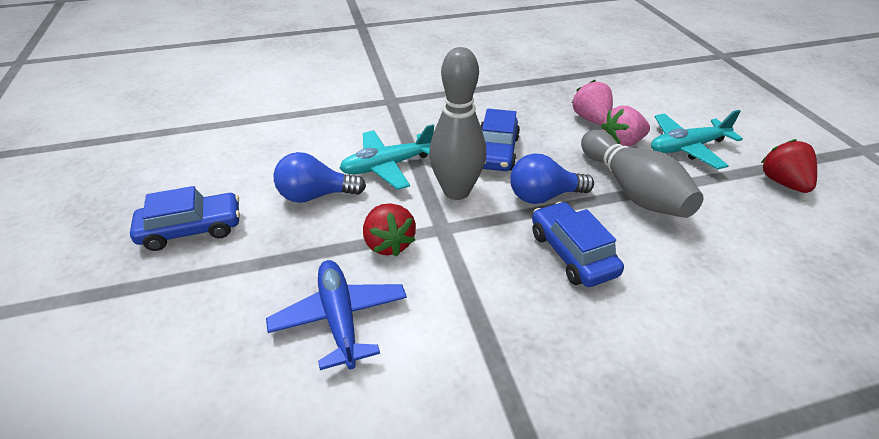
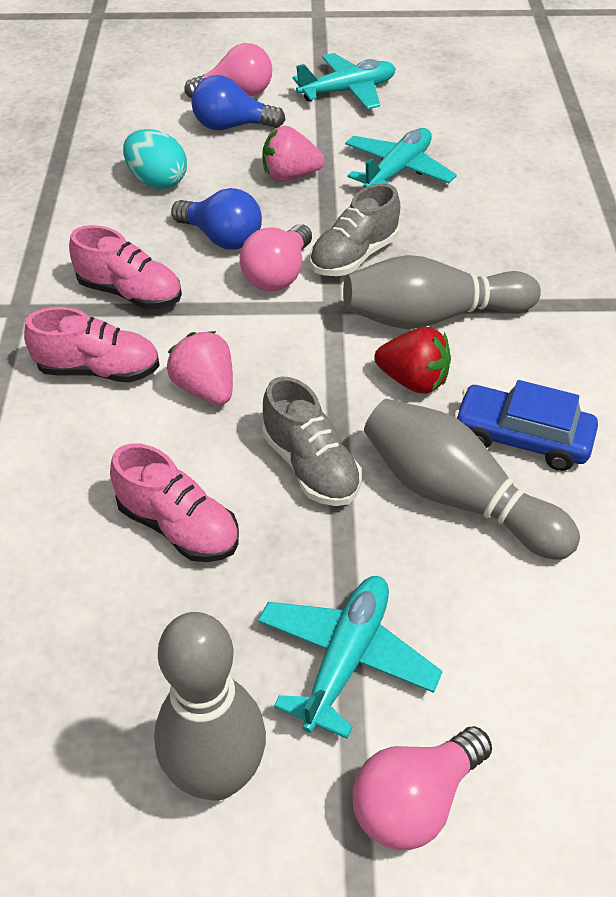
blue car: 3 -> 1
blue plane: 1 -> 0
grey bowling pin: 2 -> 3
grey shoe: 0 -> 2
pink light bulb: 0 -> 3
pink shoe: 0 -> 3
red strawberry: 2 -> 1
turquoise egg: 0 -> 1
turquoise plane: 2 -> 3

